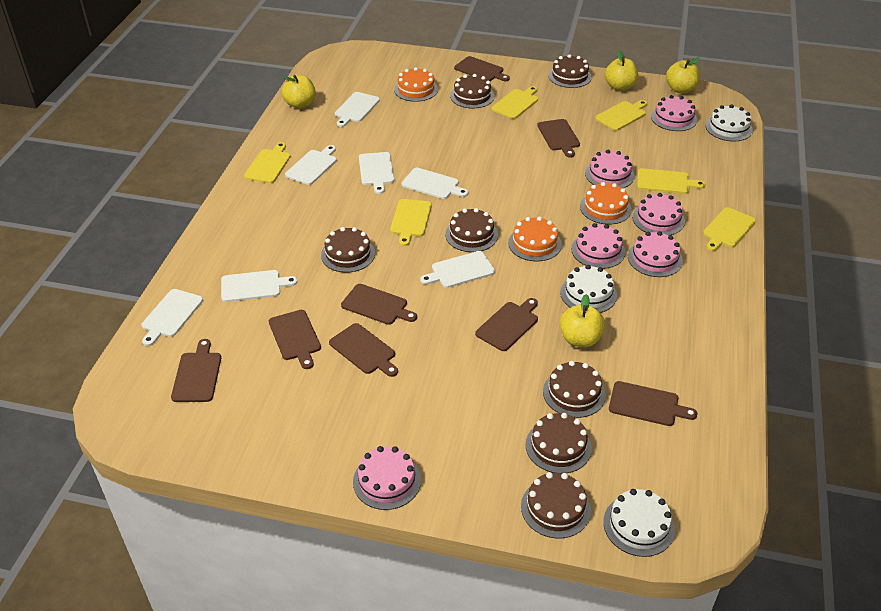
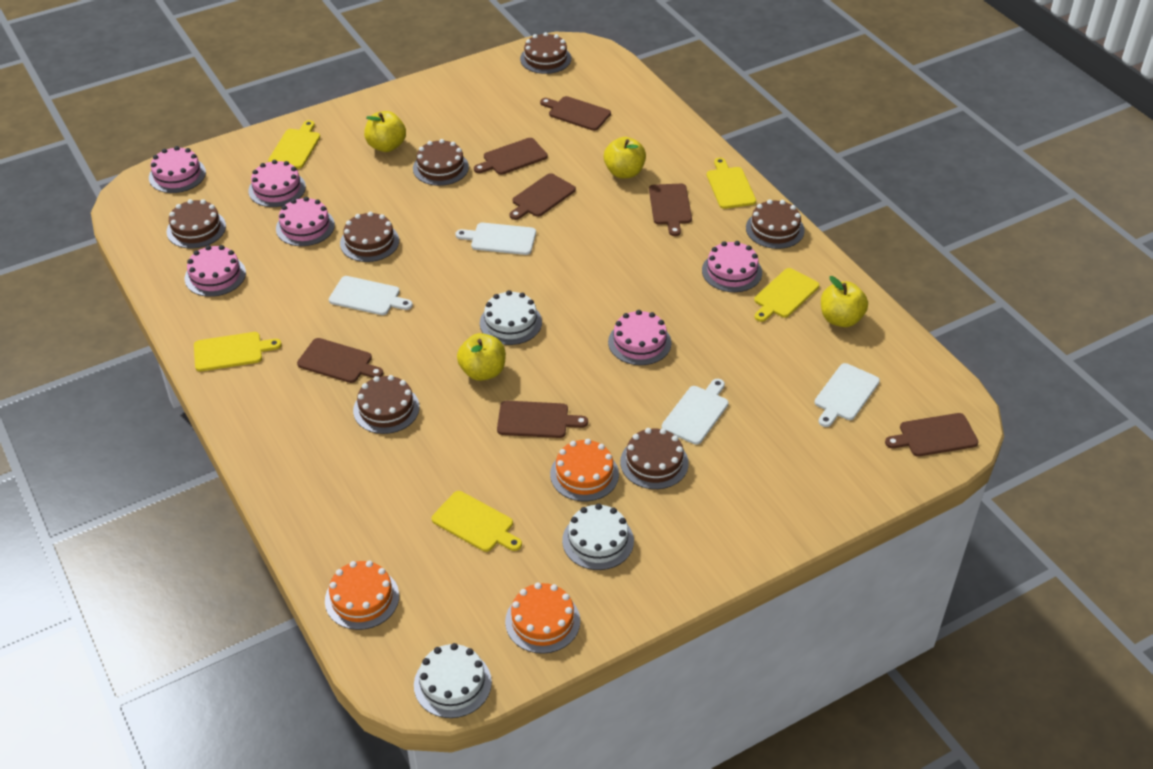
brown cutting board: 8 -> 7
white cutting board: 7 -> 4
yellow cutting board: 6 -> 5

